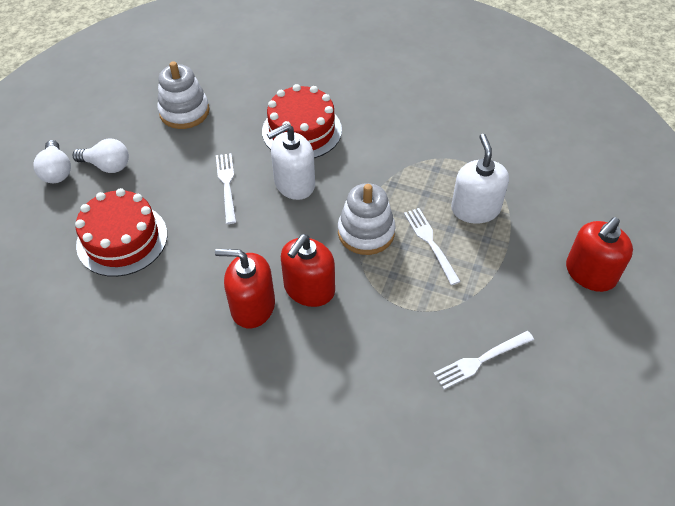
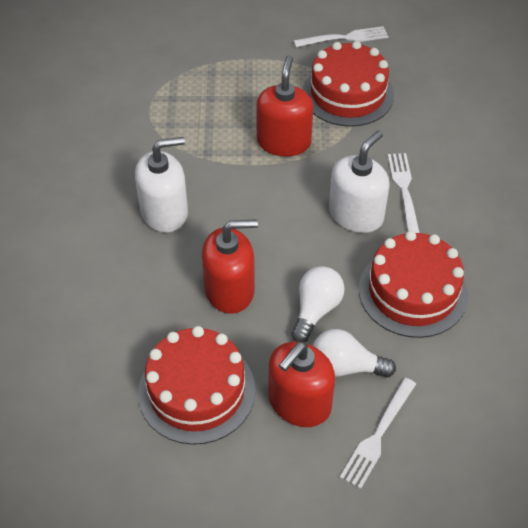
red cake: 2 -> 3
white stacking toy: 2 -> 0

